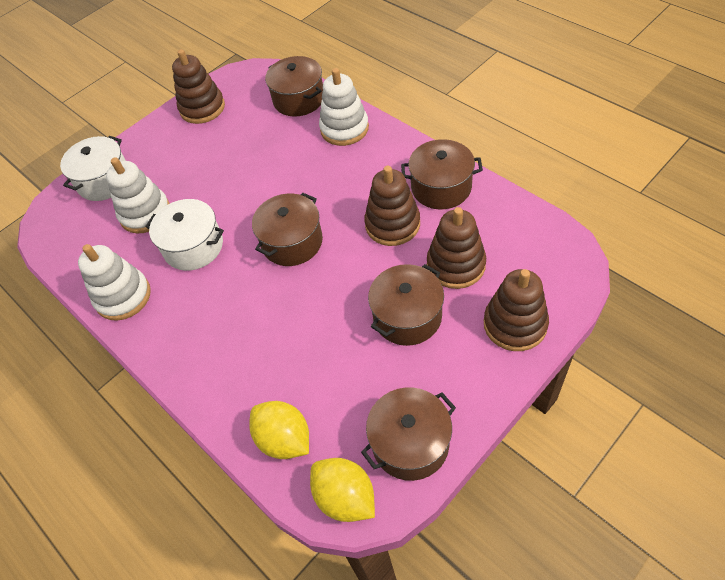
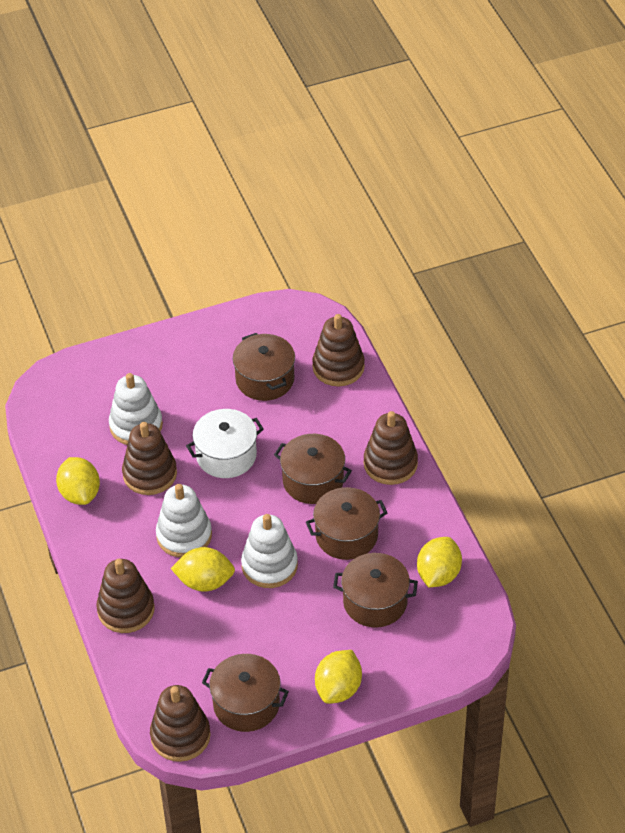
brown stacking toy: 4 -> 5
white pot: 2 -> 1
yellow lemon: 2 -> 4

